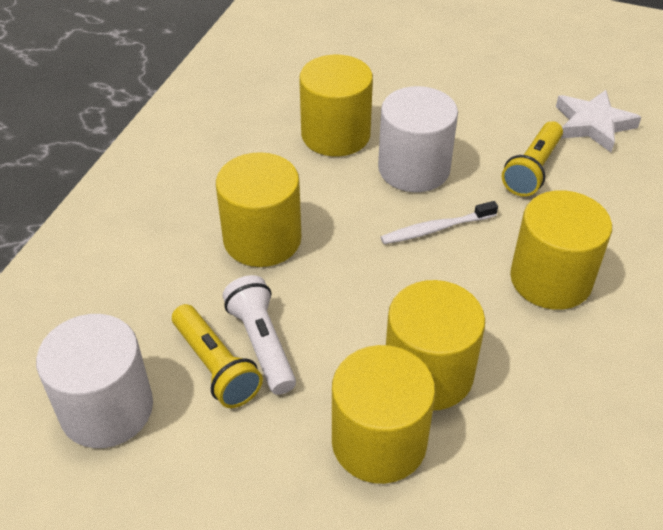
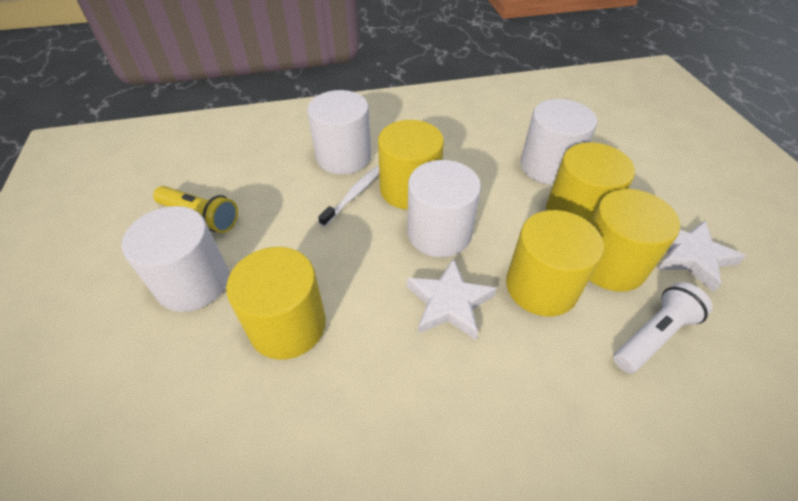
white cylinder: 2 -> 4
white star: 1 -> 2
yellow flashlight: 2 -> 1

